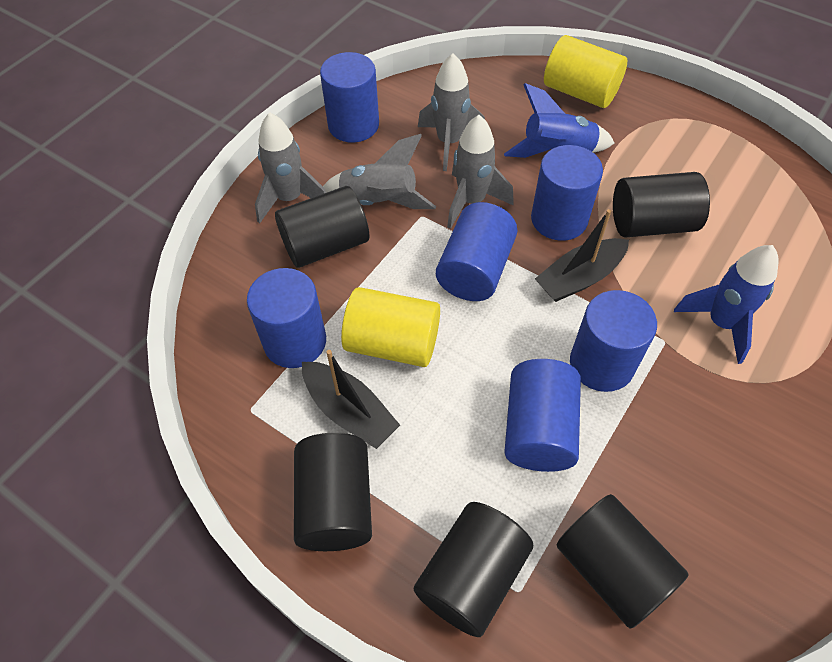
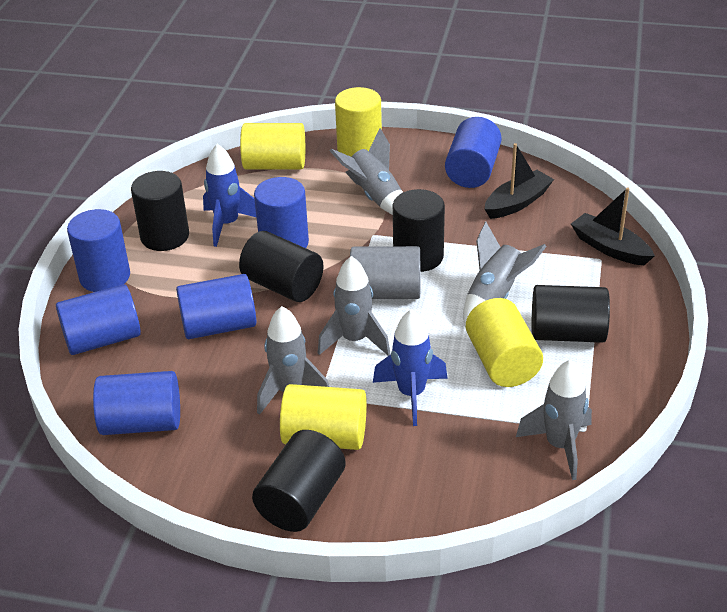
grey cylinder: 0 -> 1
grey rocket: 4 -> 5
yellow cylinder: 2 -> 4

